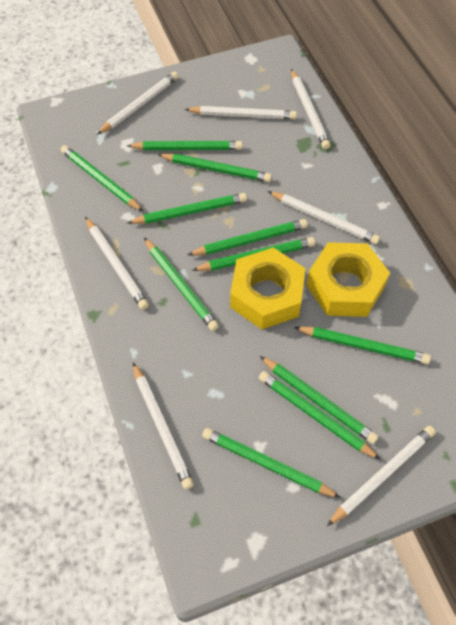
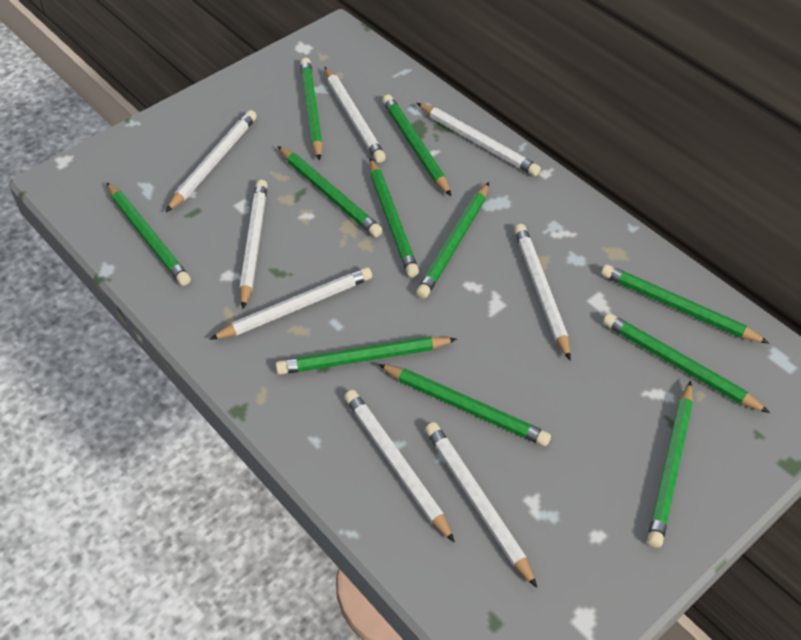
white pencil: 7 -> 8
yellow nut: 2 -> 0

